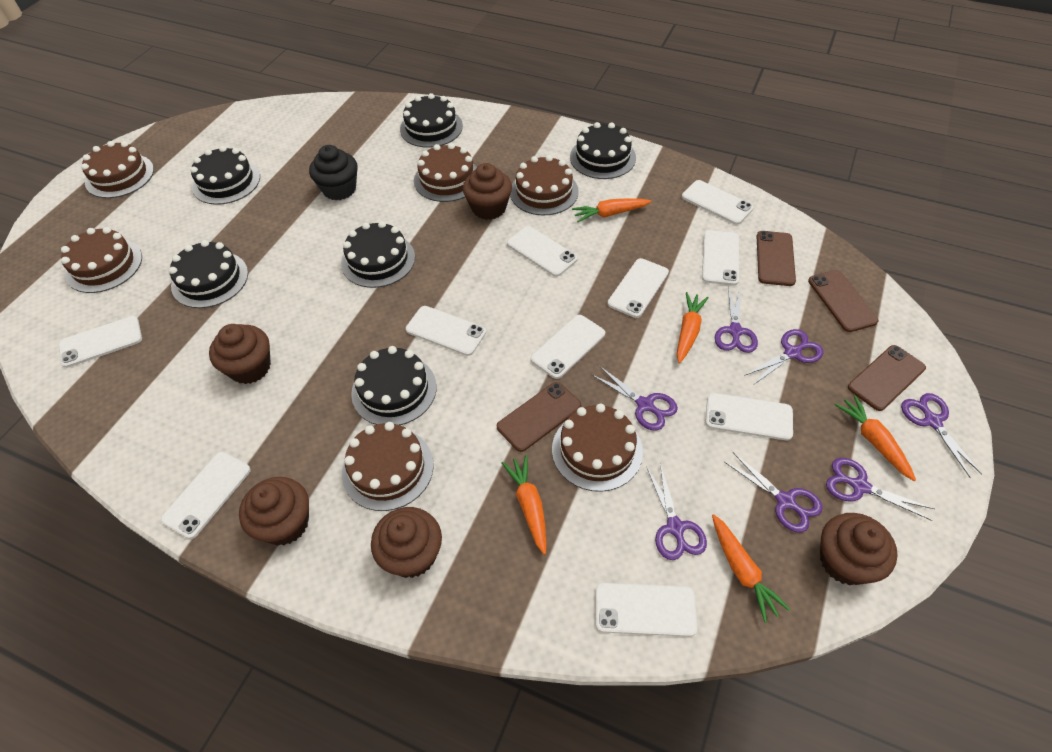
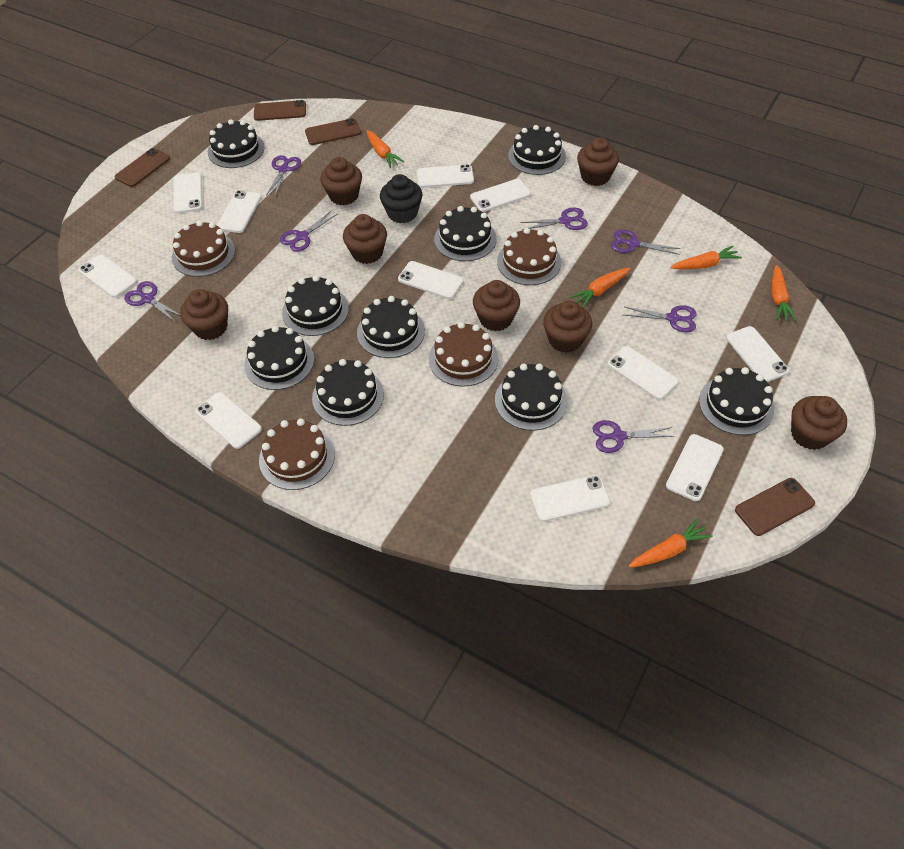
black cake: 6 -> 9
brown cake: 6 -> 4
brown cupcake: 5 -> 7
white phone: 10 -> 11

